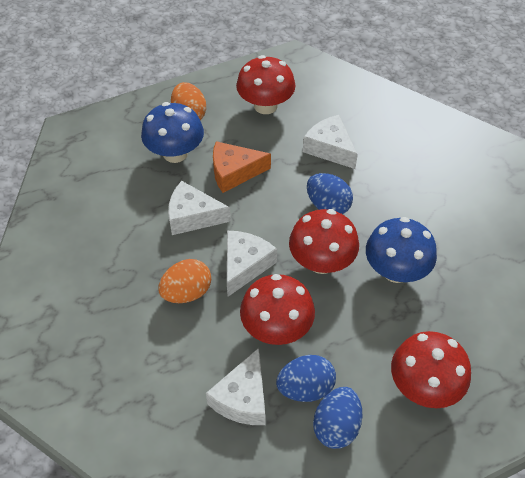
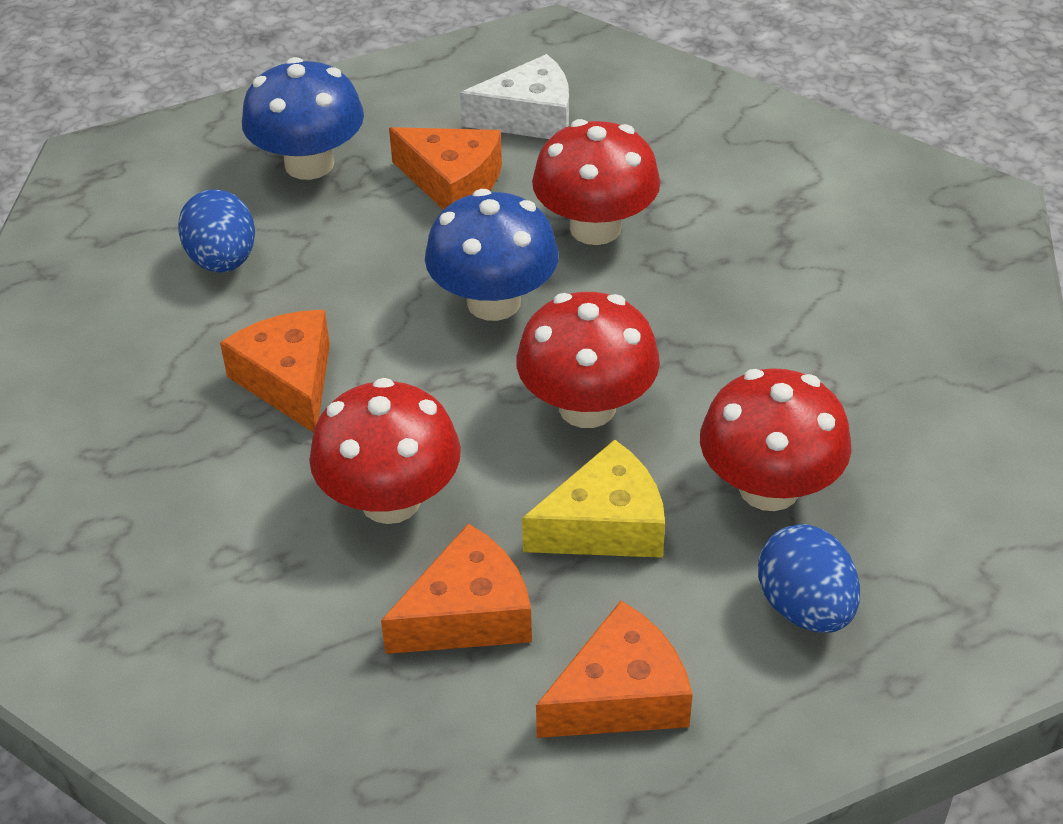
blue egg: 3 -> 2
orange cheese: 1 -> 4
orange egg: 2 -> 0
white cheese: 4 -> 1
yellow cheese: 0 -> 1

